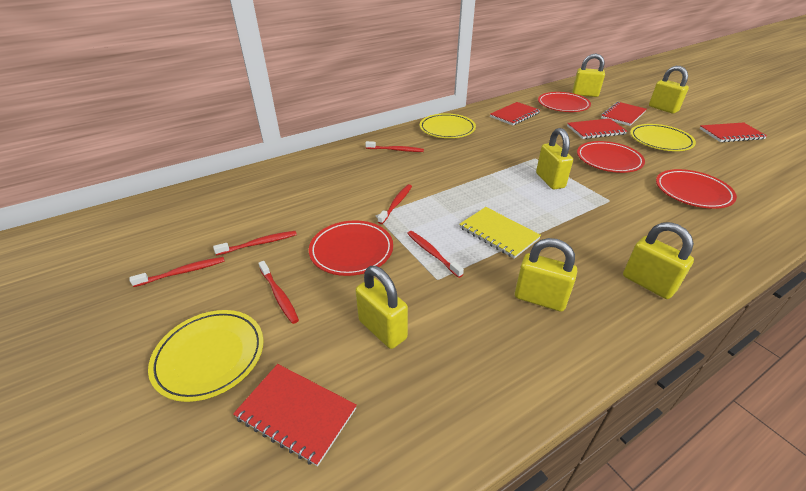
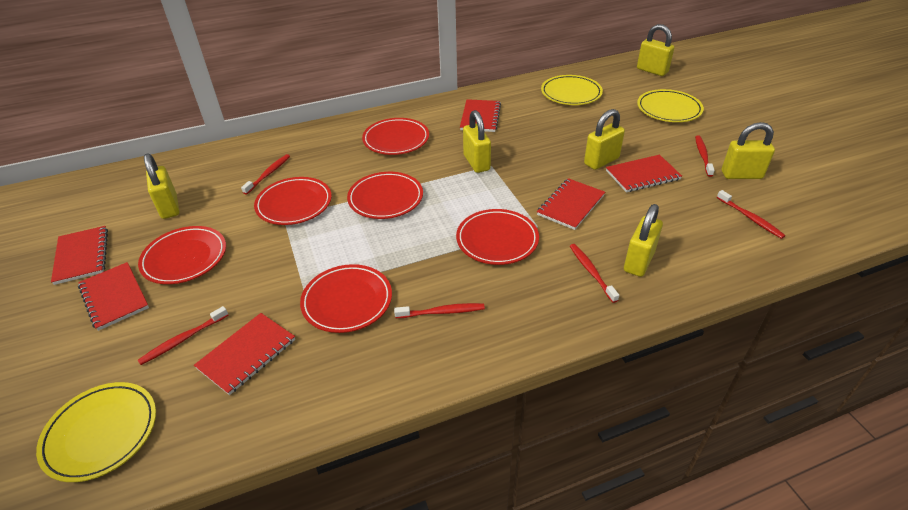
red notebook: 5 -> 6
red plate: 4 -> 6
yellow notebook: 1 -> 0

